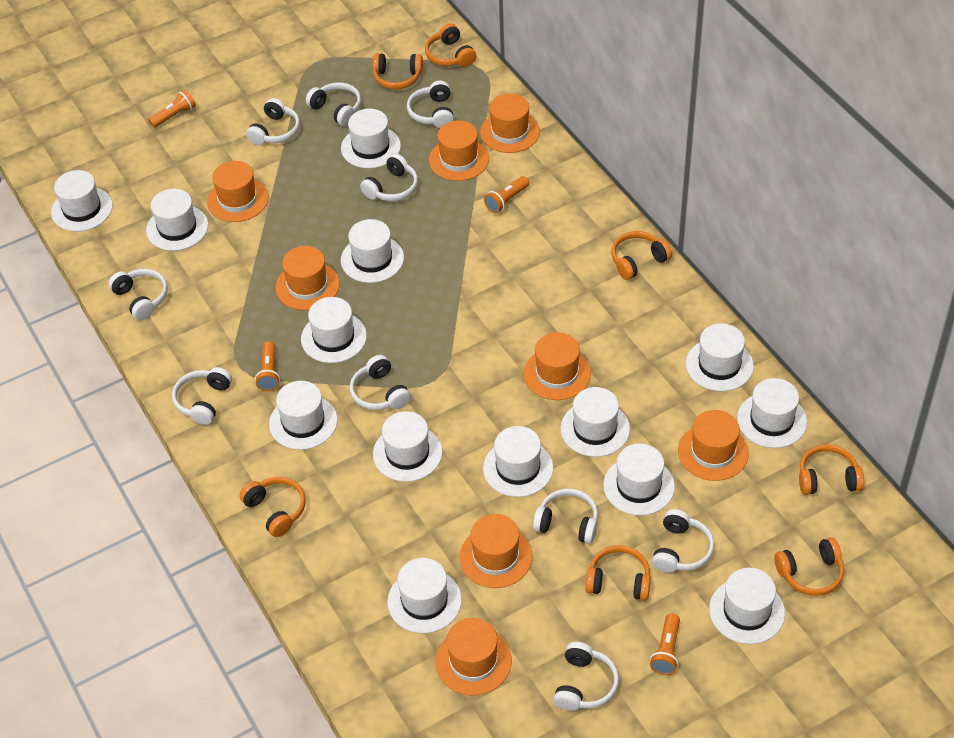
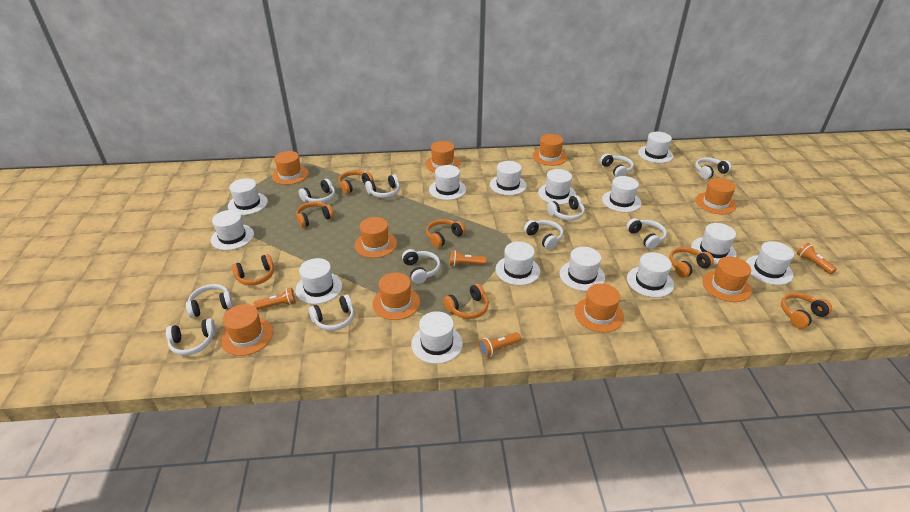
orange hat: 8 -> 9
white headphones: 10 -> 11

